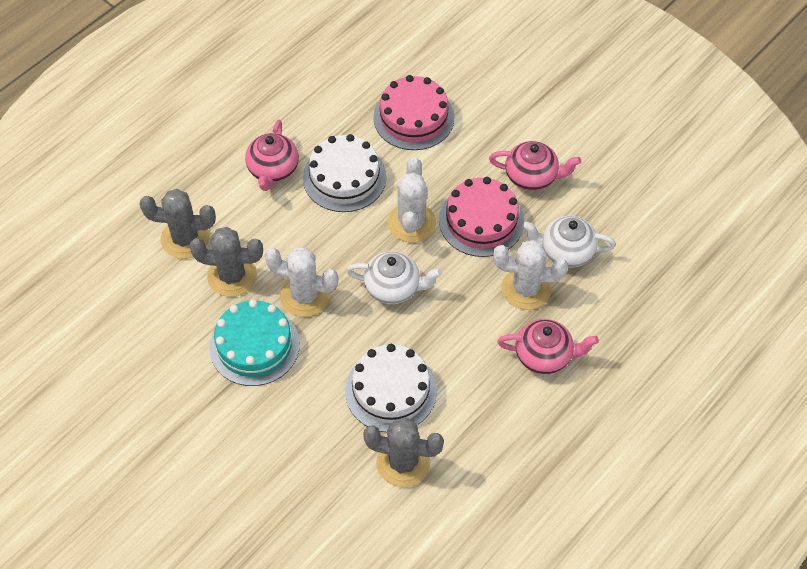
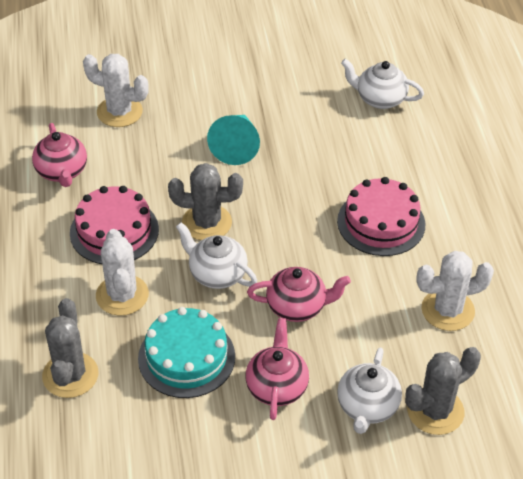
turquoise cone: 0 -> 1
white cake: 2 -> 0
white teapot: 2 -> 3

